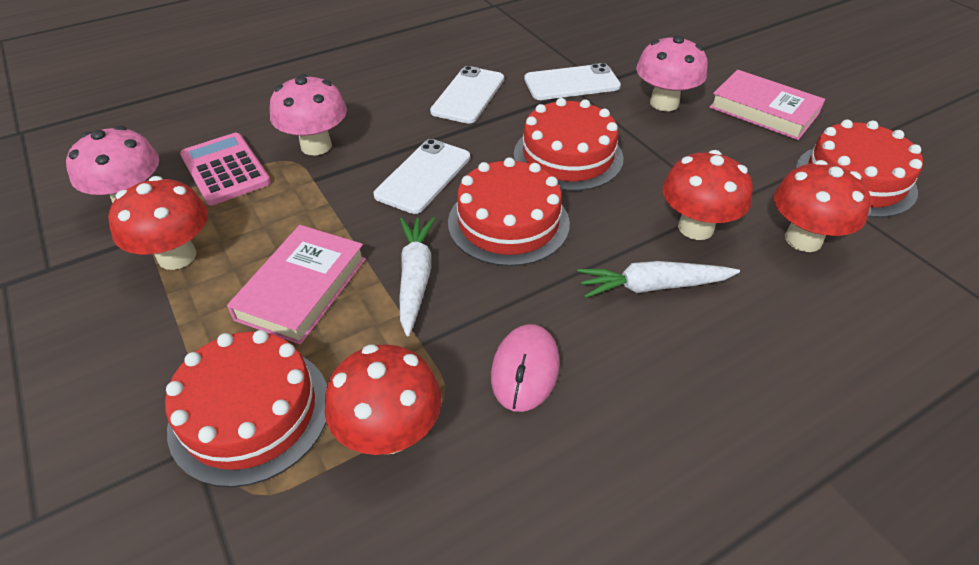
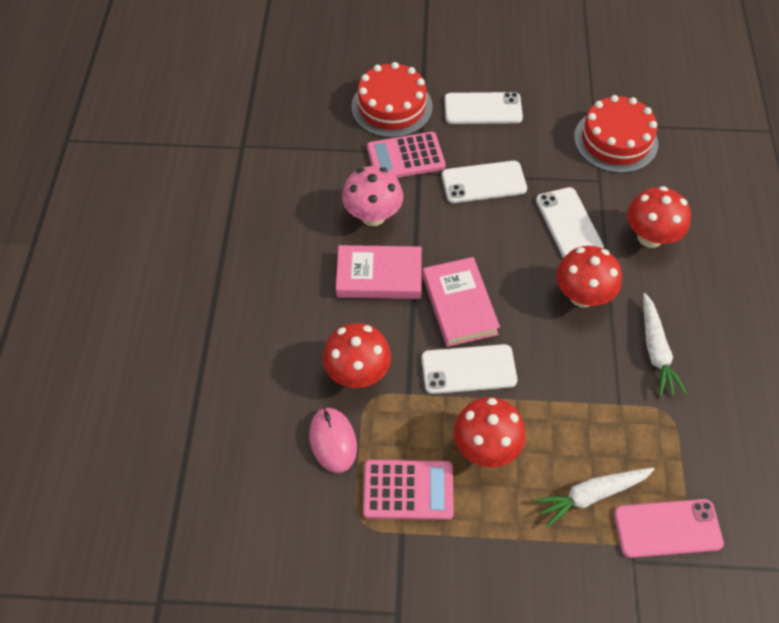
pink calculator: 1 -> 2
pink mushroom: 3 -> 1
pink phone: 0 -> 1
red cake: 4 -> 2
white phone: 3 -> 4

